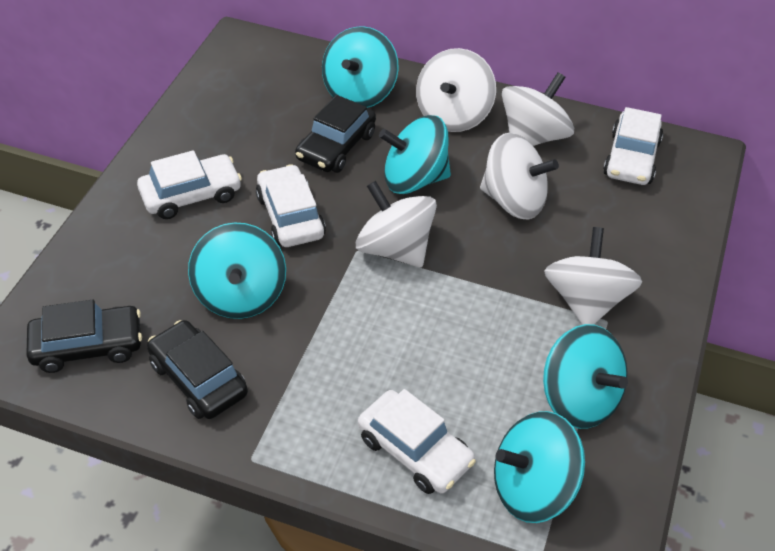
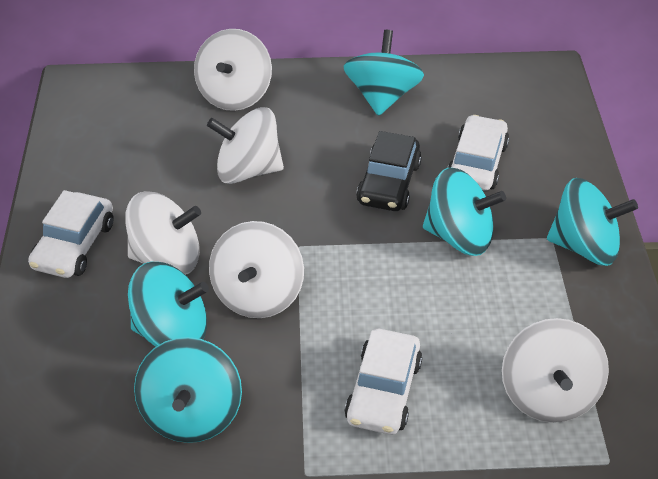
black car: 3 -> 1
white car: 4 -> 3

